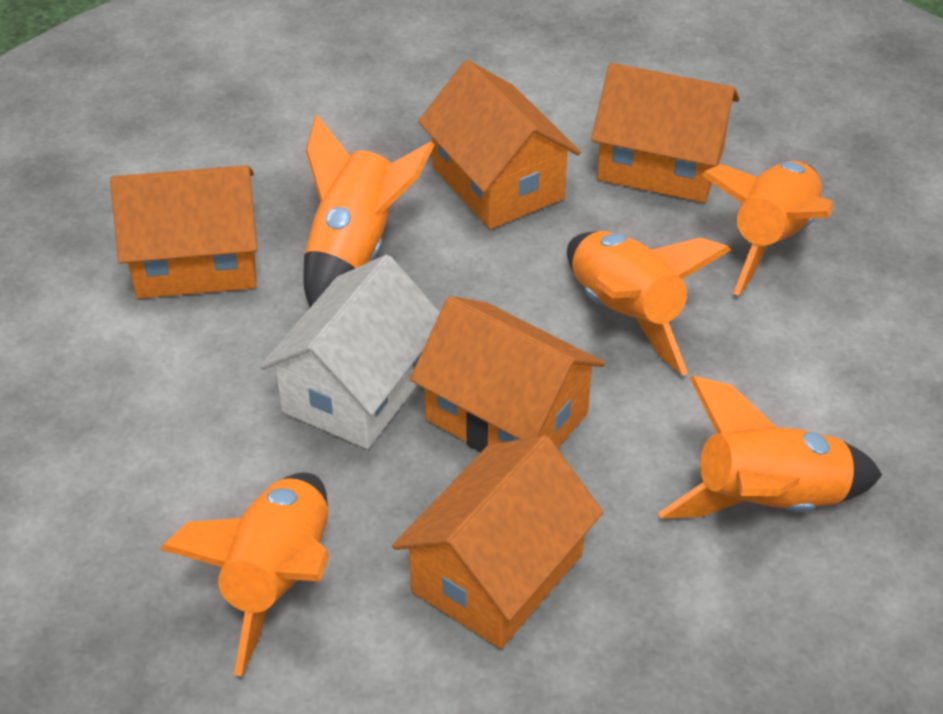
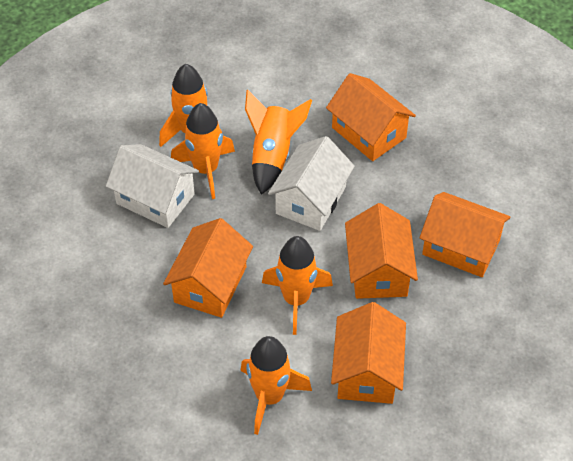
white house: 1 -> 2

